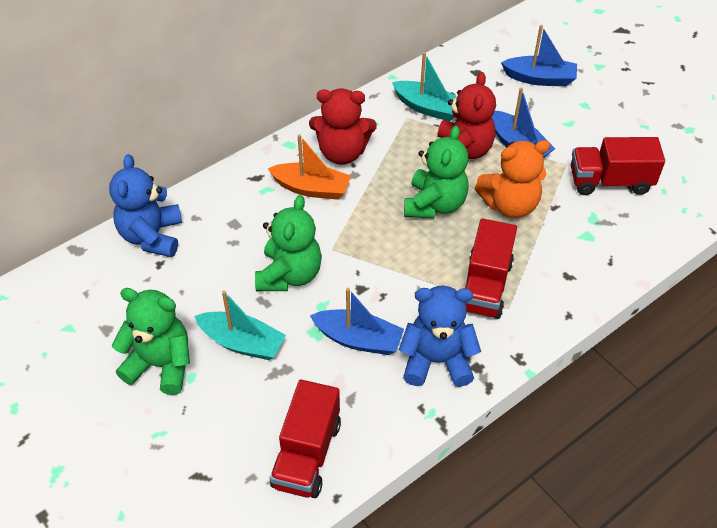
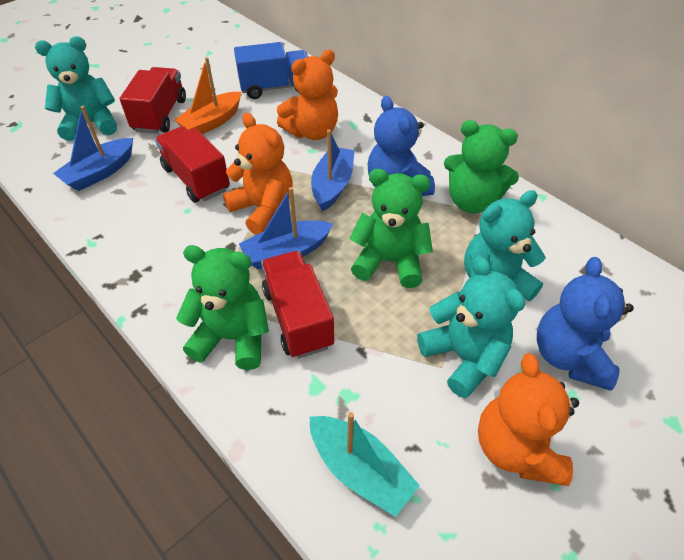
blue truck: 0 -> 1
orange teddy bear: 1 -> 3
red teddy bear: 2 -> 0
turquoise boat: 2 -> 1
turquoise teddy bear: 0 -> 3

